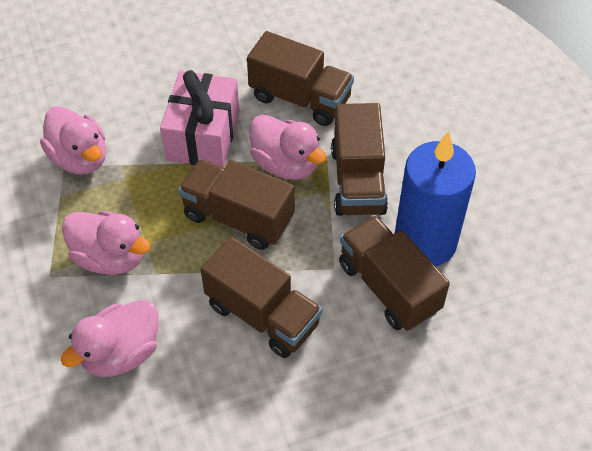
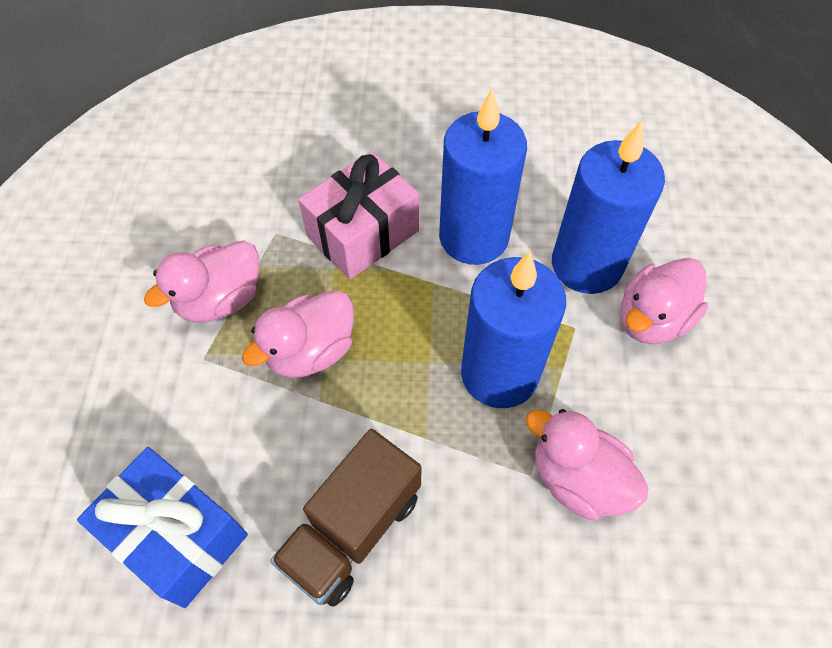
blue candle: 1 -> 3
blue gift: 0 -> 1
brown truck: 5 -> 1

